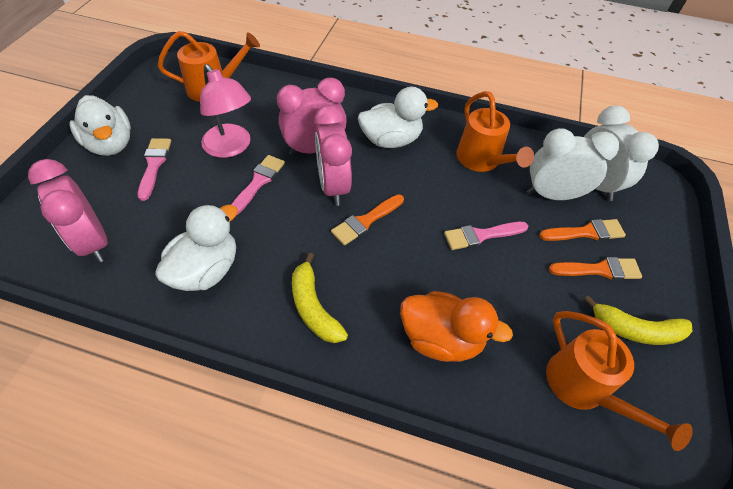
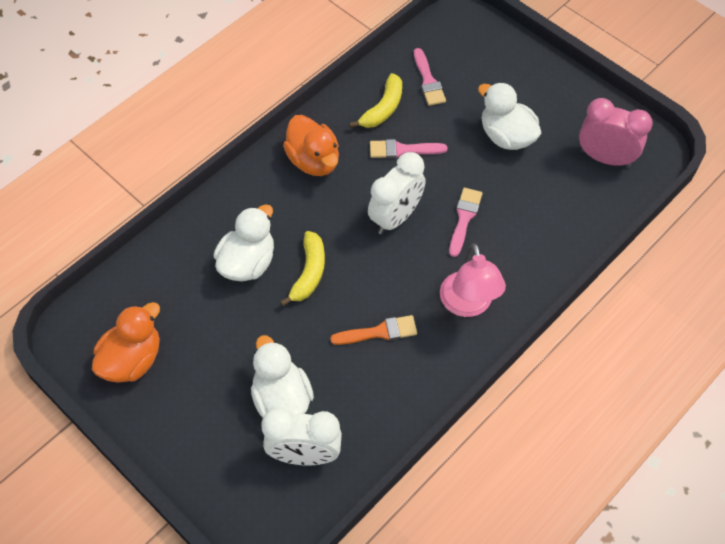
orange brush: 3 -> 1
orange duck: 1 -> 2
orange watering can: 3 -> 0
pink clock: 3 -> 1

